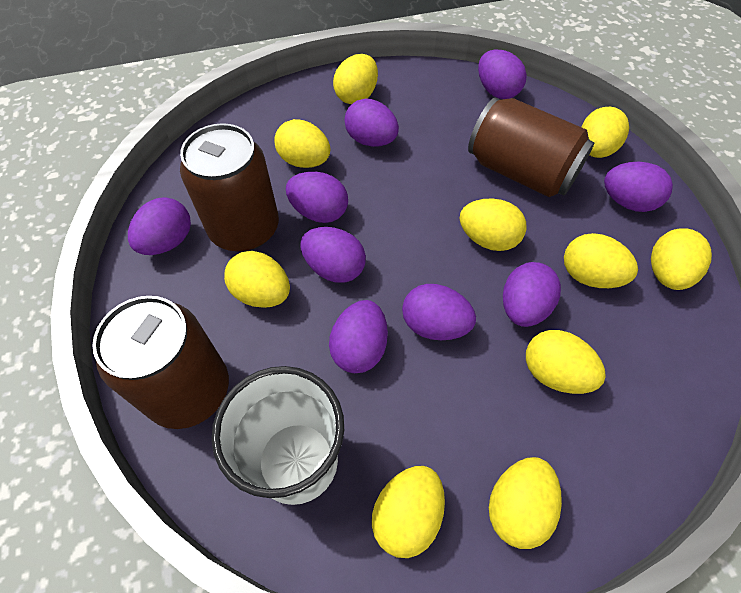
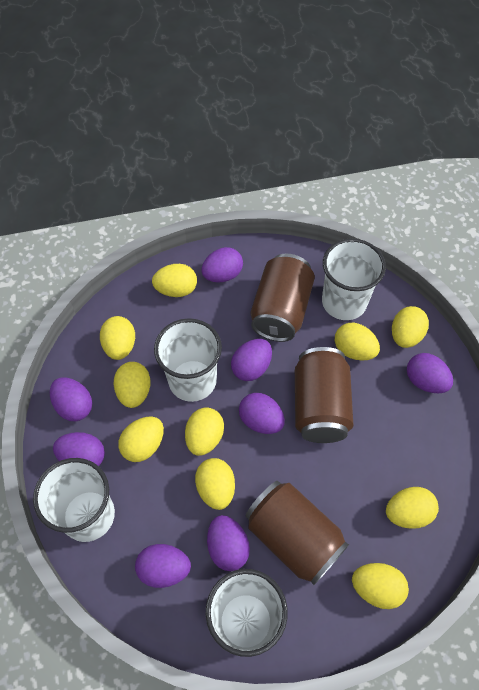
purple egg: 9 -> 8
white cup: 1 -> 4

